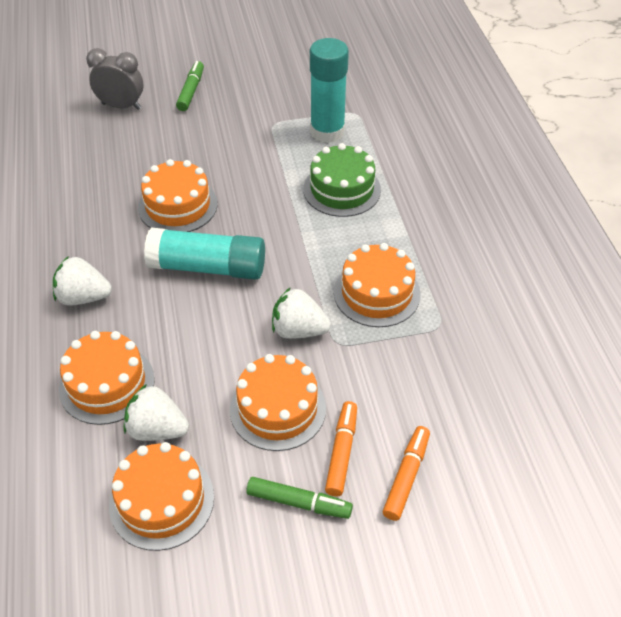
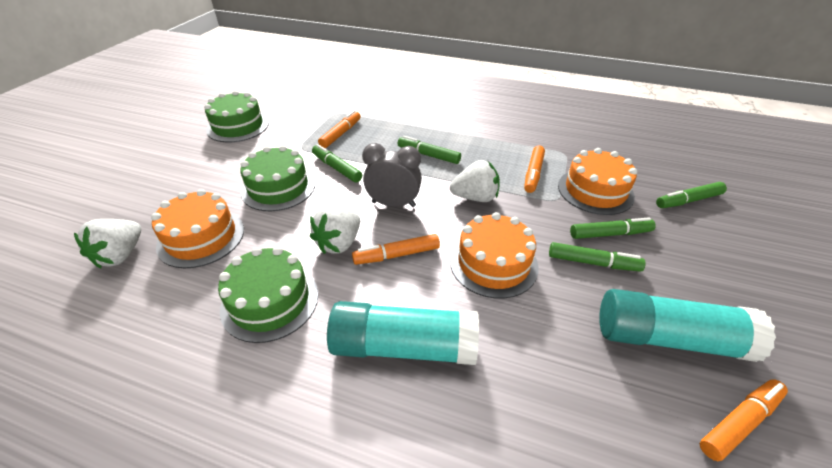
green cake: 1 -> 3
green marker: 2 -> 5
orange cake: 5 -> 3
orange marker: 2 -> 4

